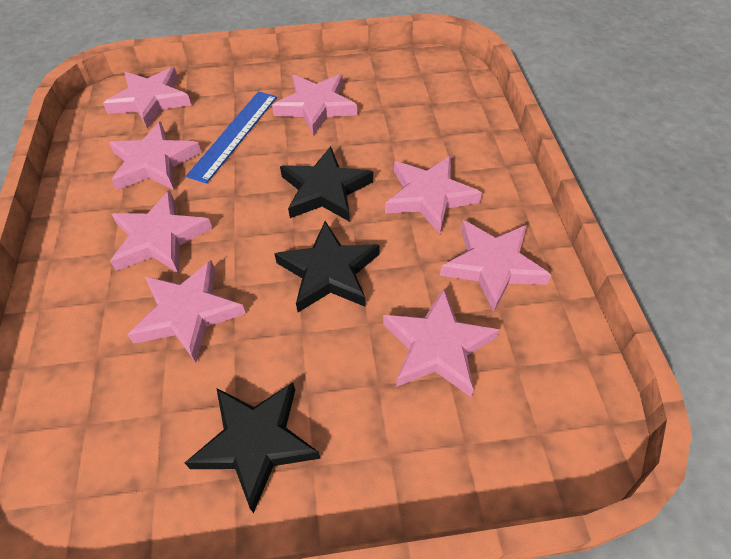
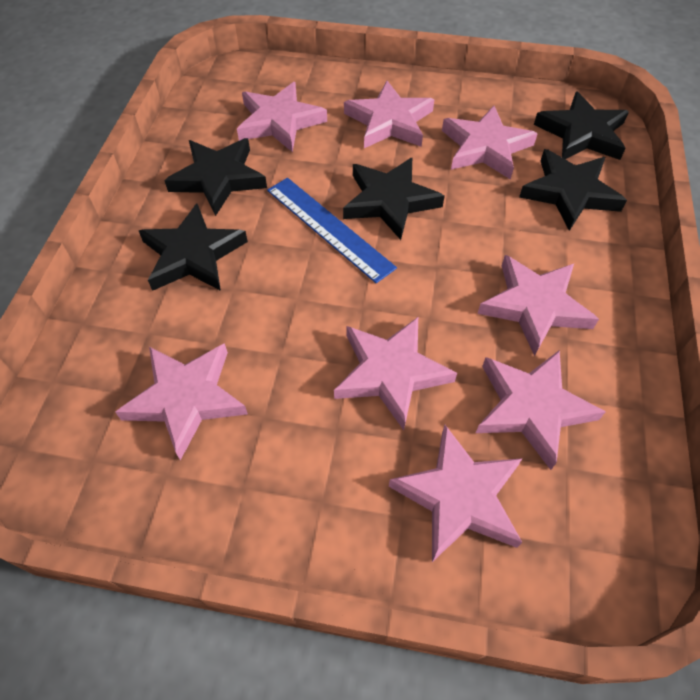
black star: 3 -> 5

